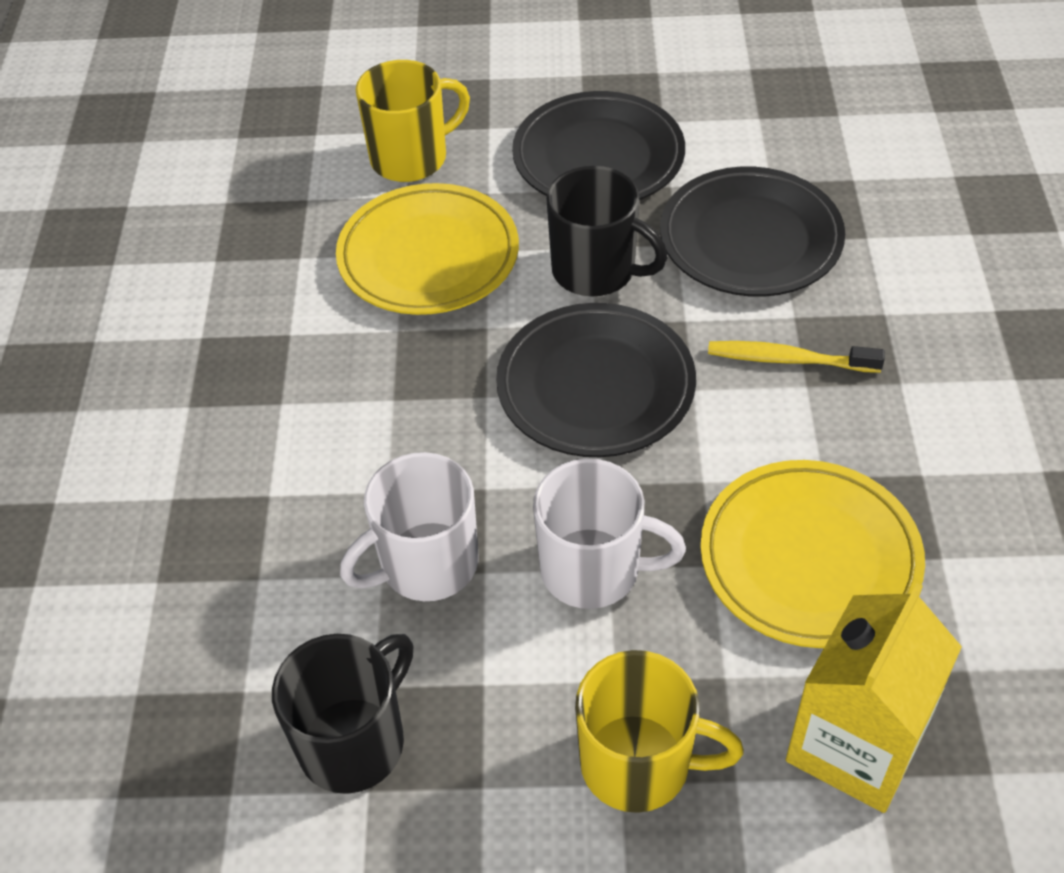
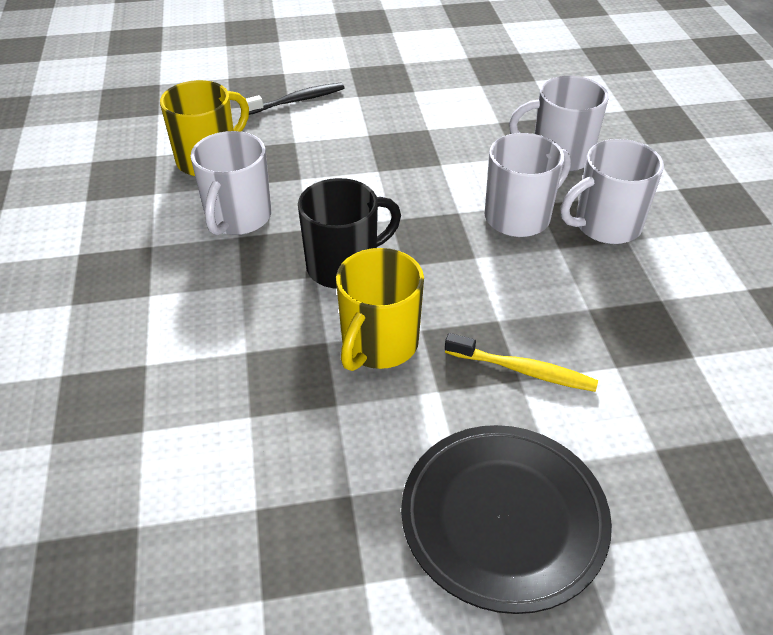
black mug: 2 -> 1
black plate: 3 -> 1
black toothbrush: 0 -> 1
white mug: 2 -> 4
yellow carton: 1 -> 0
yellow plate: 2 -> 0

